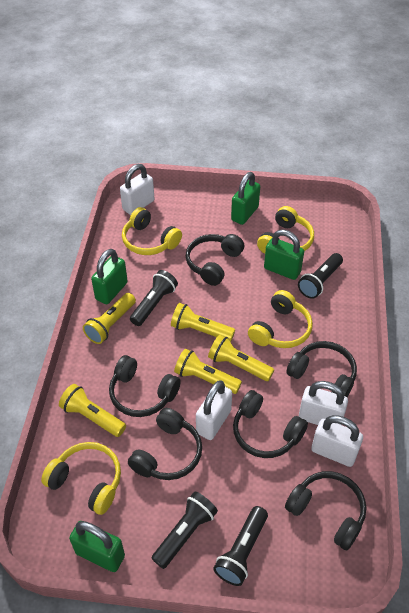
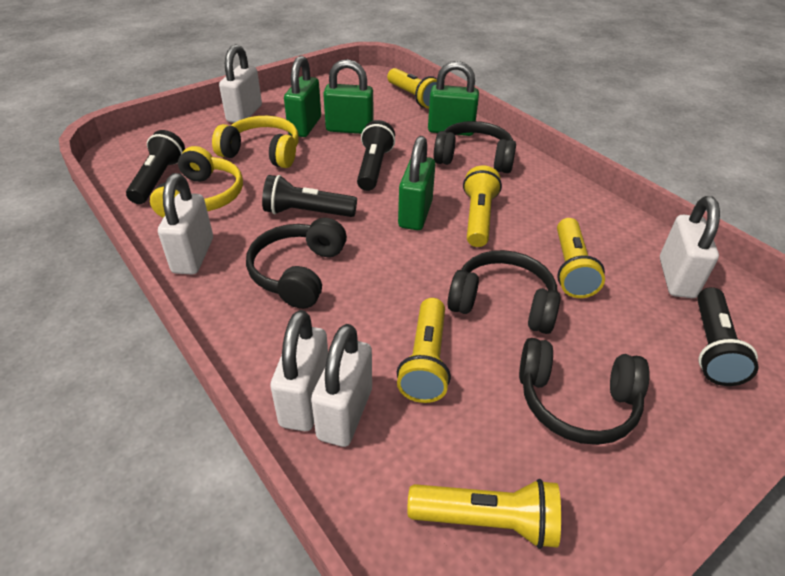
black headphones: 6 -> 4
white padlock: 4 -> 5
yellow headphones: 4 -> 2

